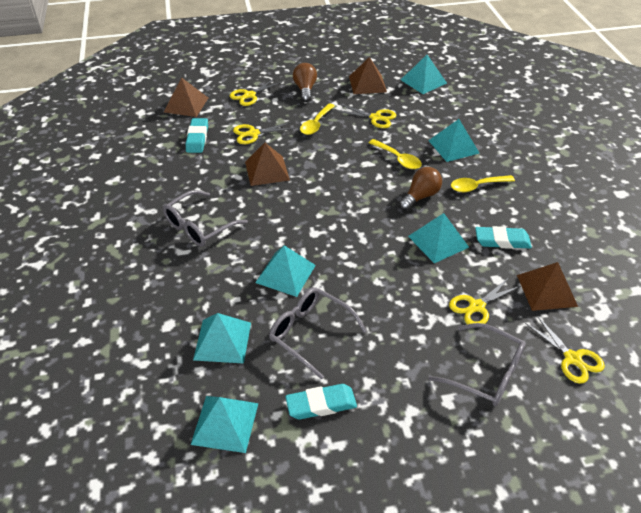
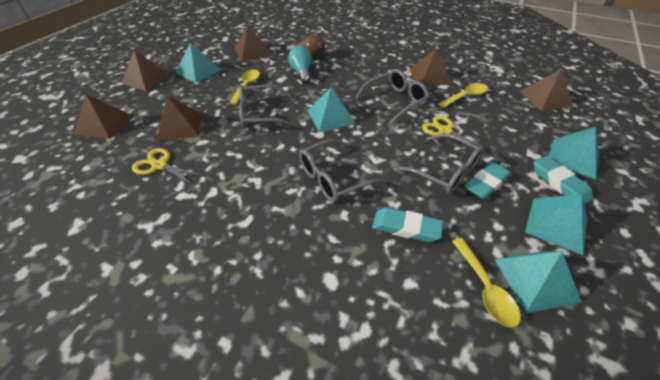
brown light bulb: 2 -> 1
brown pyramid: 4 -> 6
grey glasses: 3 -> 4
turquoise light bulb: 0 -> 1
turquoise pyramid: 6 -> 5
yellow scissors: 5 -> 2

